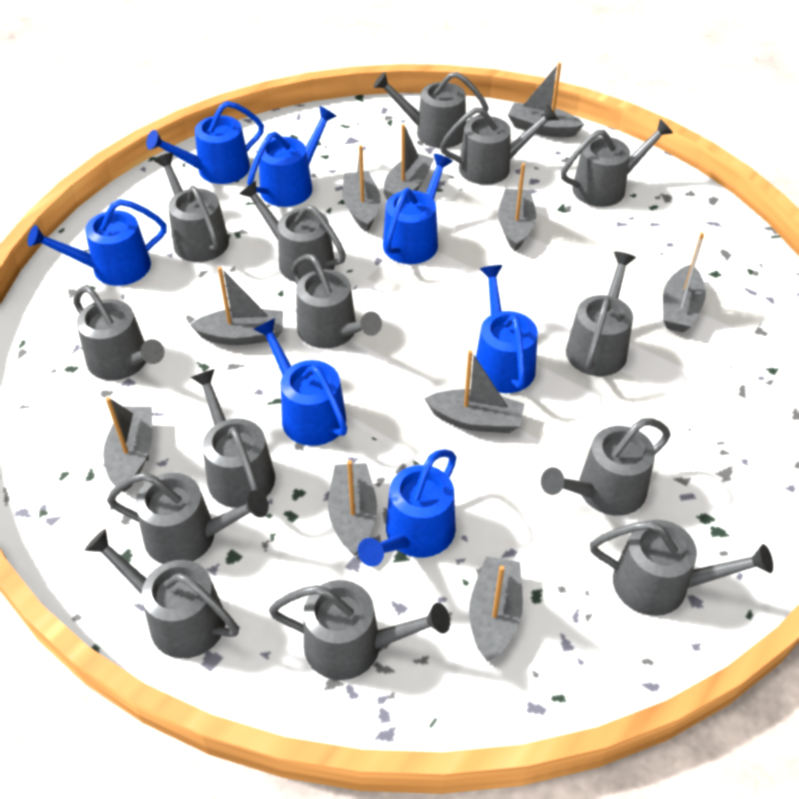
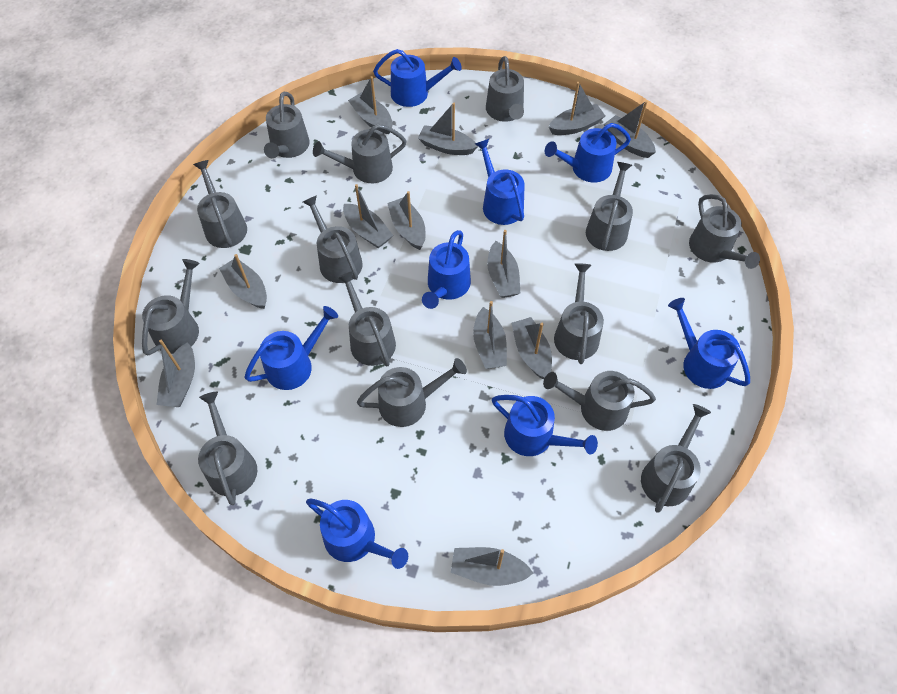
blue watering can: 7 -> 8
grey boat: 10 -> 12

